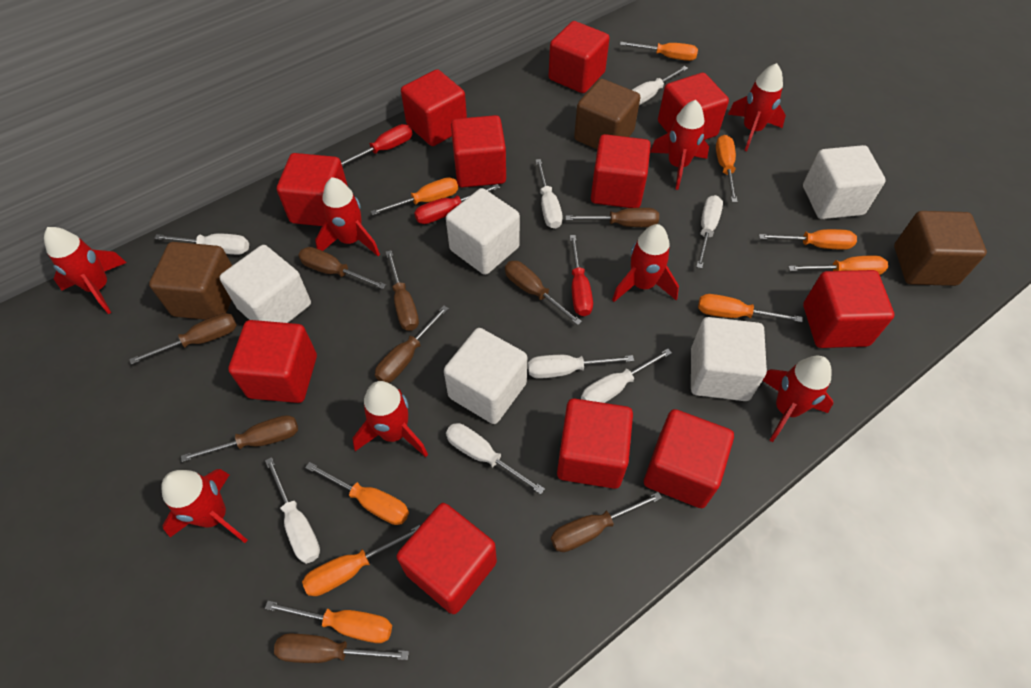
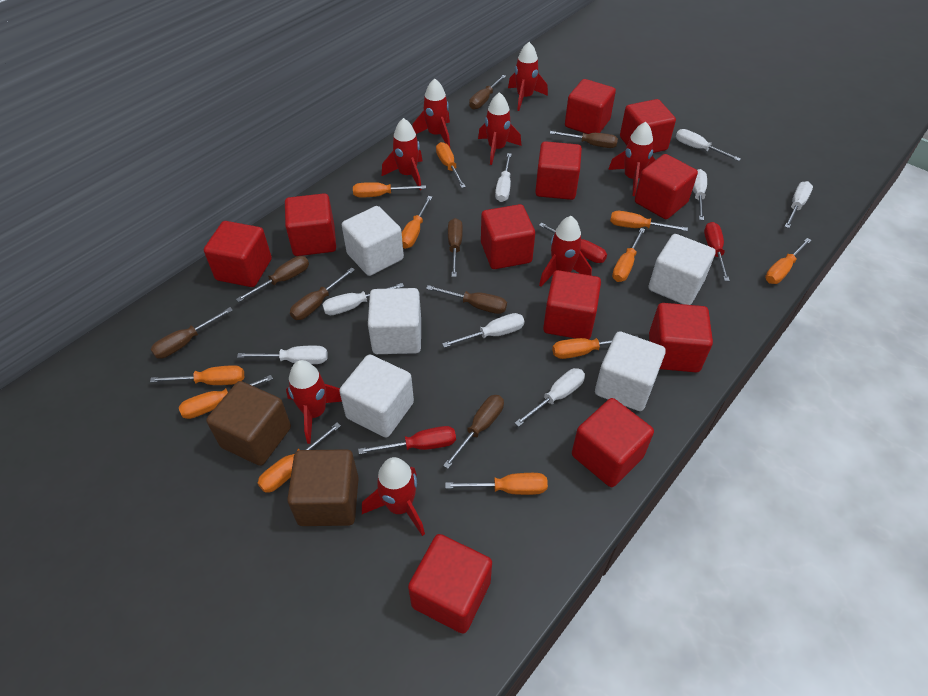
brown cube: 3 -> 2
brown screwdriver: 9 -> 8
orange screwdriver: 9 -> 11

